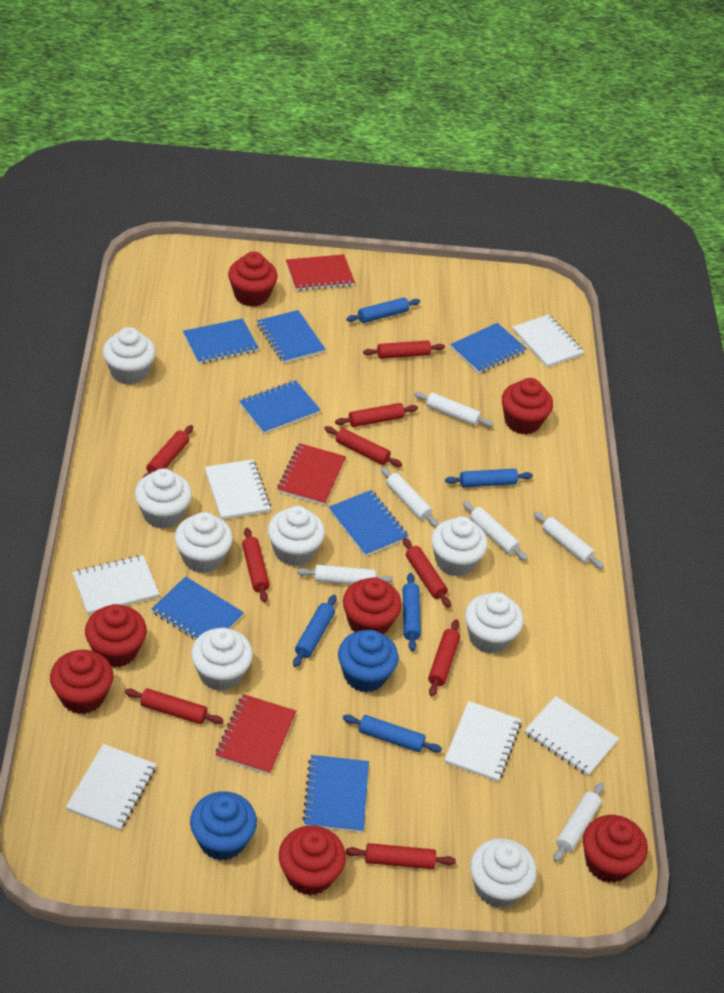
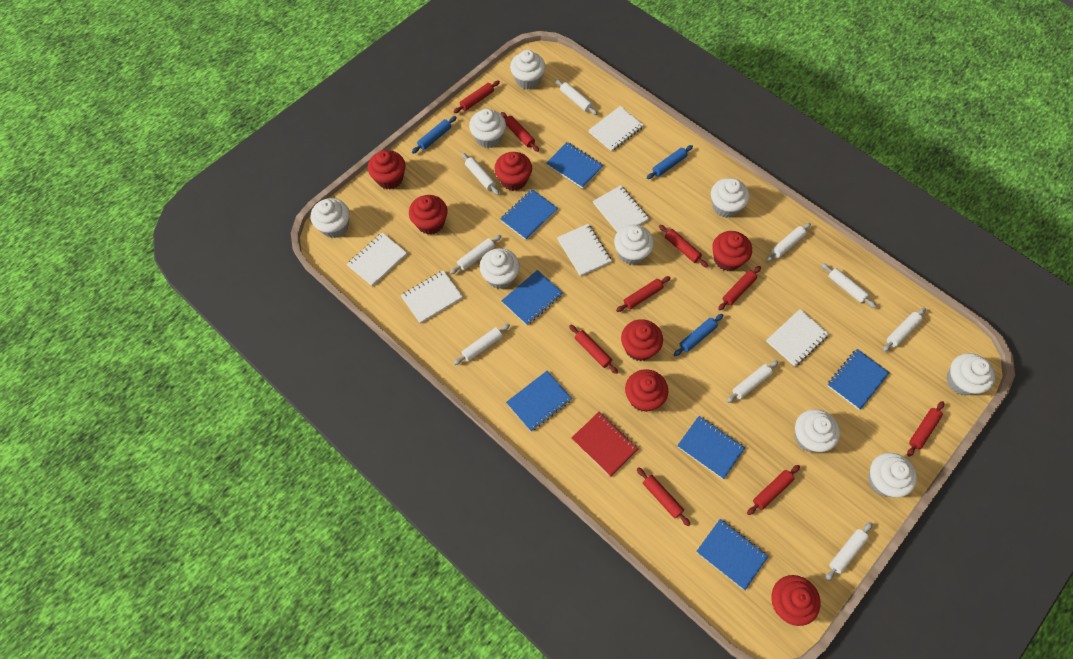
blue cupcake: 2 -> 0
blue rolling pin: 5 -> 3
red notebook: 3 -> 1
white cupcake: 8 -> 9
white rolling pin: 6 -> 9

